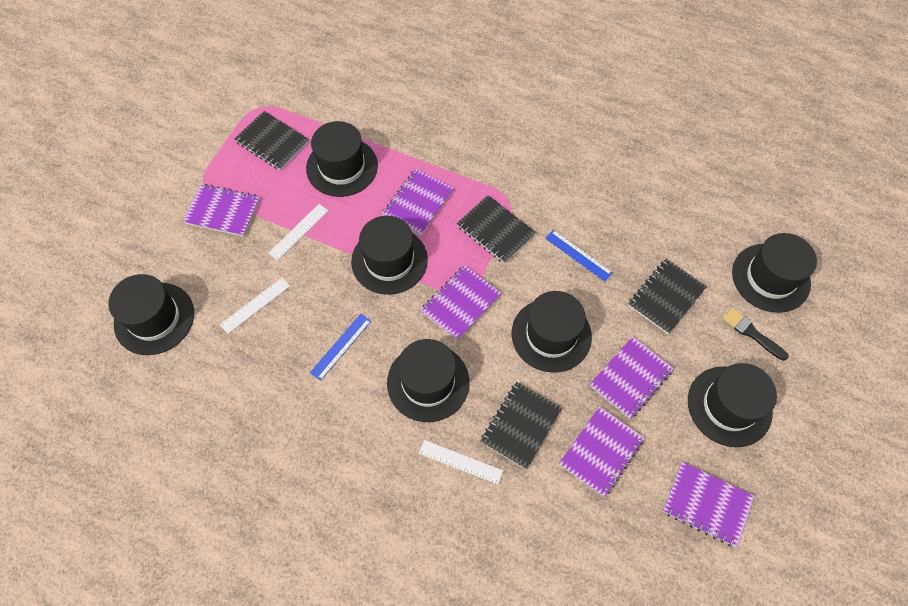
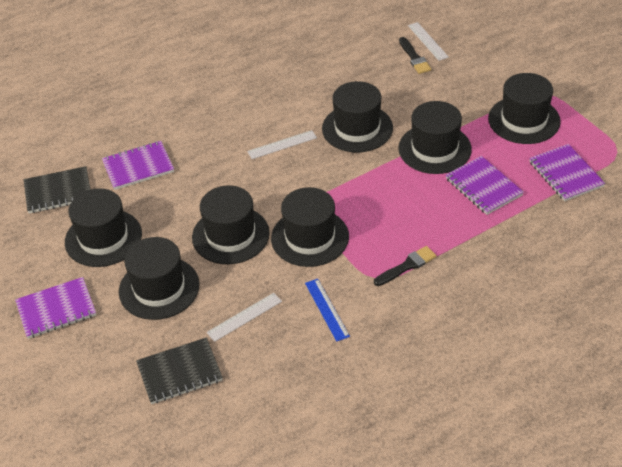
black brush: 1 -> 2
black notebook: 4 -> 2
blue ruler: 2 -> 1
purple notebook: 6 -> 4

